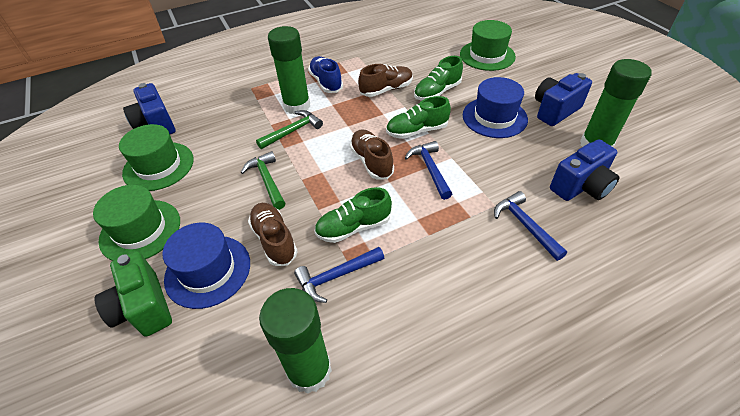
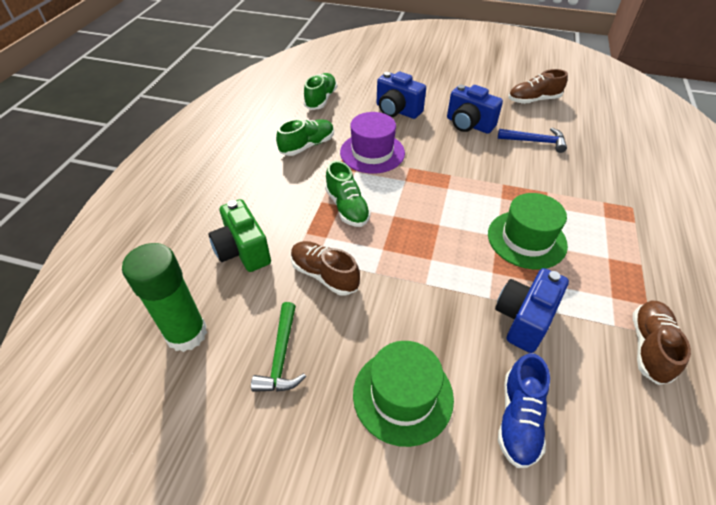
blue hammer: 3 -> 1
blue hat: 2 -> 0
green glue stick: 3 -> 1
green hammer: 2 -> 1
green hat: 3 -> 2
purple hat: 0 -> 1

